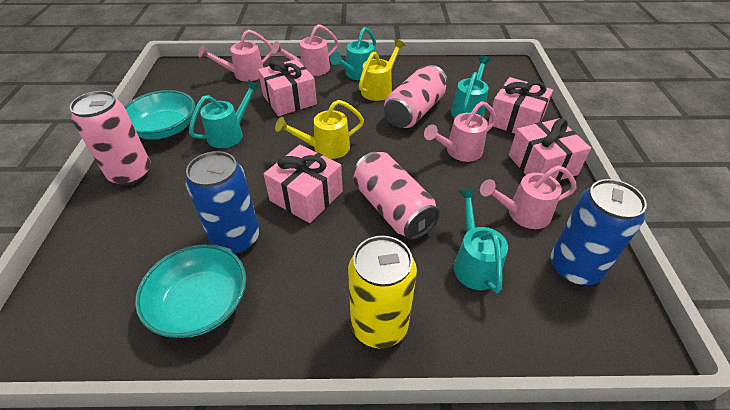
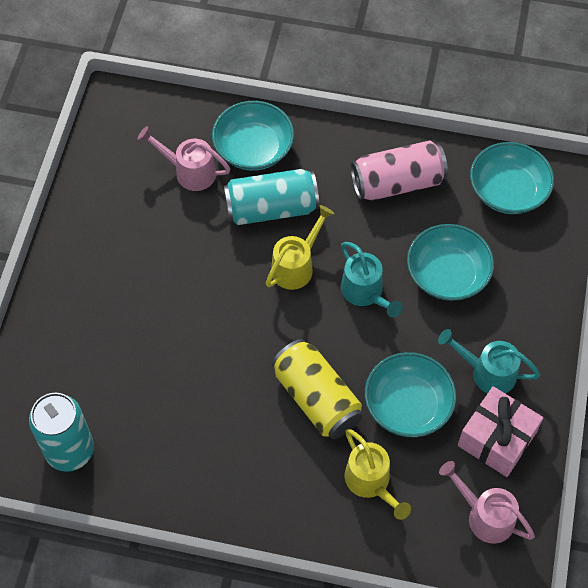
blue can: 2 -> 0
pink can: 3 -> 1
pink gift: 4 -> 1
pink watering can: 4 -> 2
turquoise bowl: 2 -> 4
turquoise can: 0 -> 2
turquoise watering can: 4 -> 2

